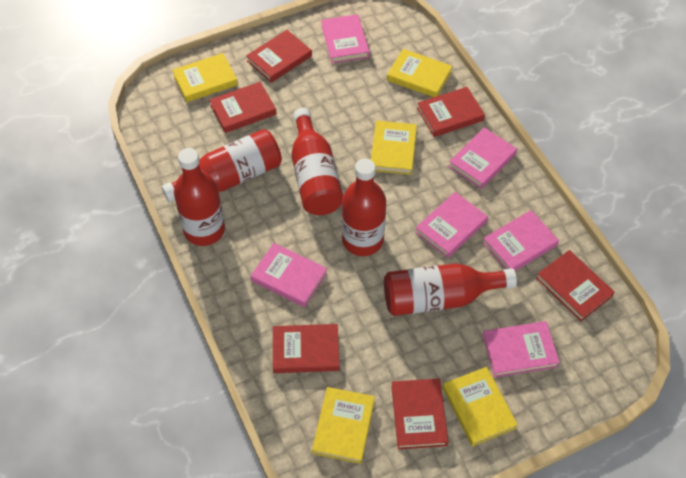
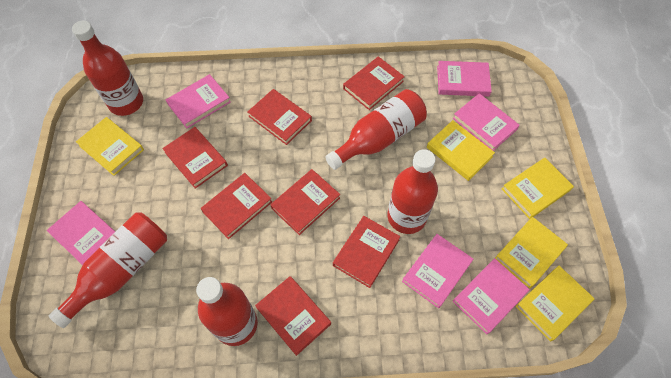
red book: 6 -> 7

